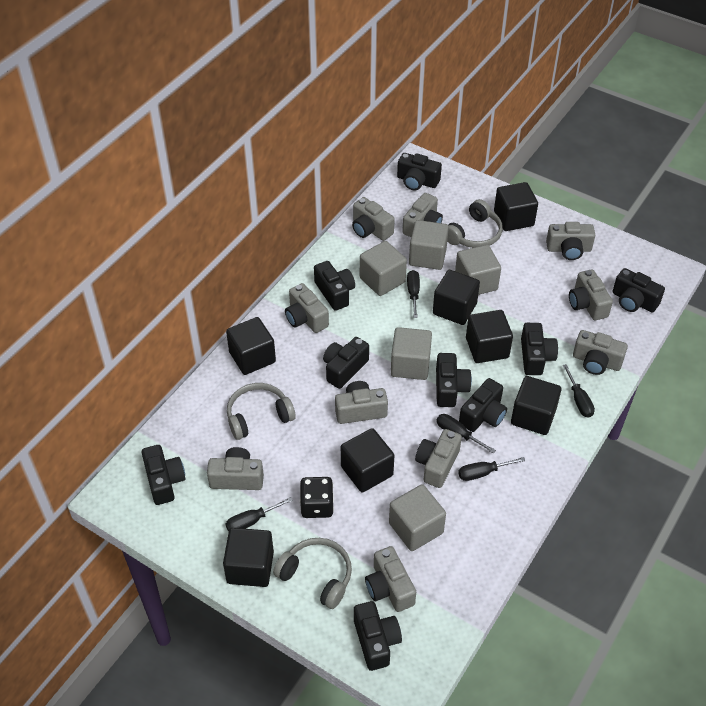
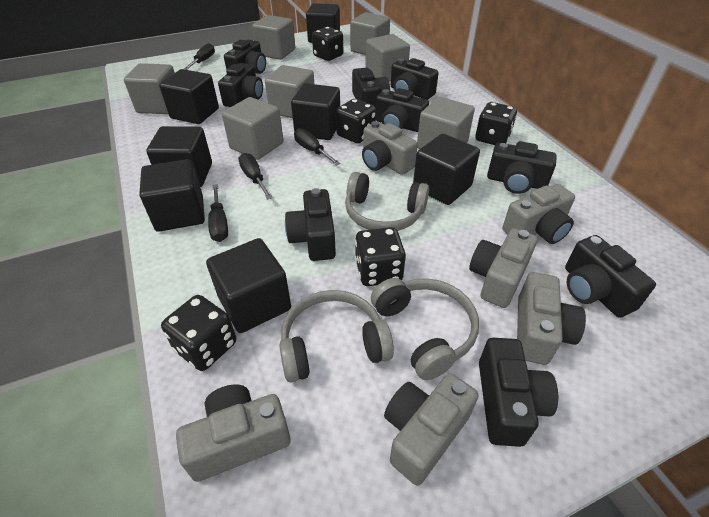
black dice: 1 -> 5
black screwdriver: 5 -> 4
grey camera: 10 -> 6
grey cube: 5 -> 7

